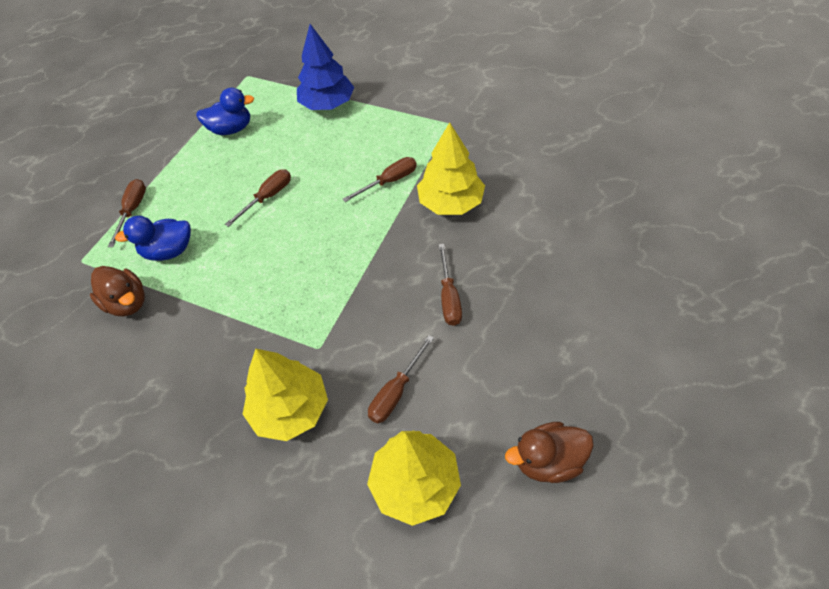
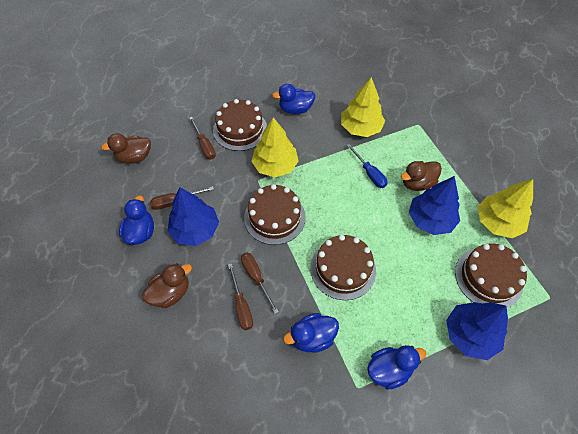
blue duck: 2 -> 4
blue screwdriver: 0 -> 1
blue tree: 1 -> 3
brown cake: 0 -> 4
brown duck: 2 -> 3
brown screwdriver: 5 -> 4

